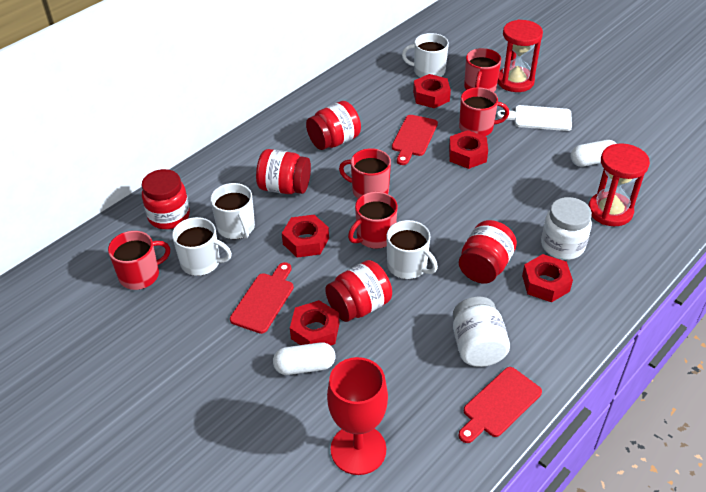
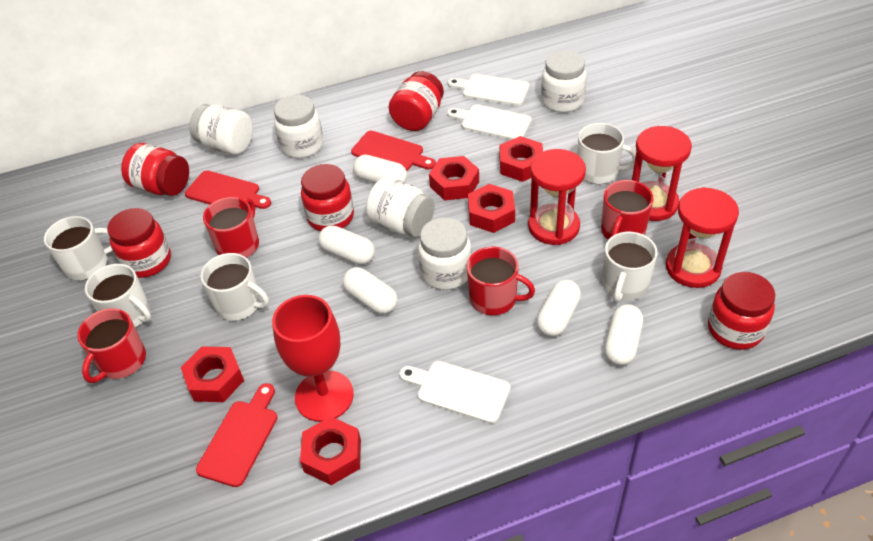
red hourglass: 2 -> 3
red mug: 5 -> 4
white capsule: 2 -> 5
white cutting board: 1 -> 3
white jar: 2 -> 5
white mug: 4 -> 5

